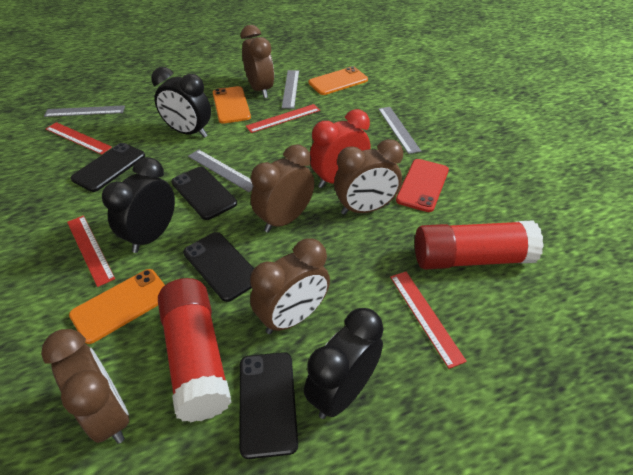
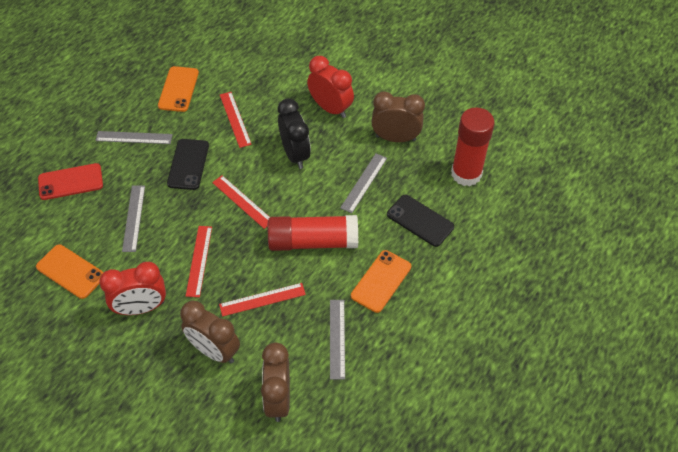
black clock: 3 -> 1
black phone: 4 -> 2
brown clock: 5 -> 3
red clock: 1 -> 2

